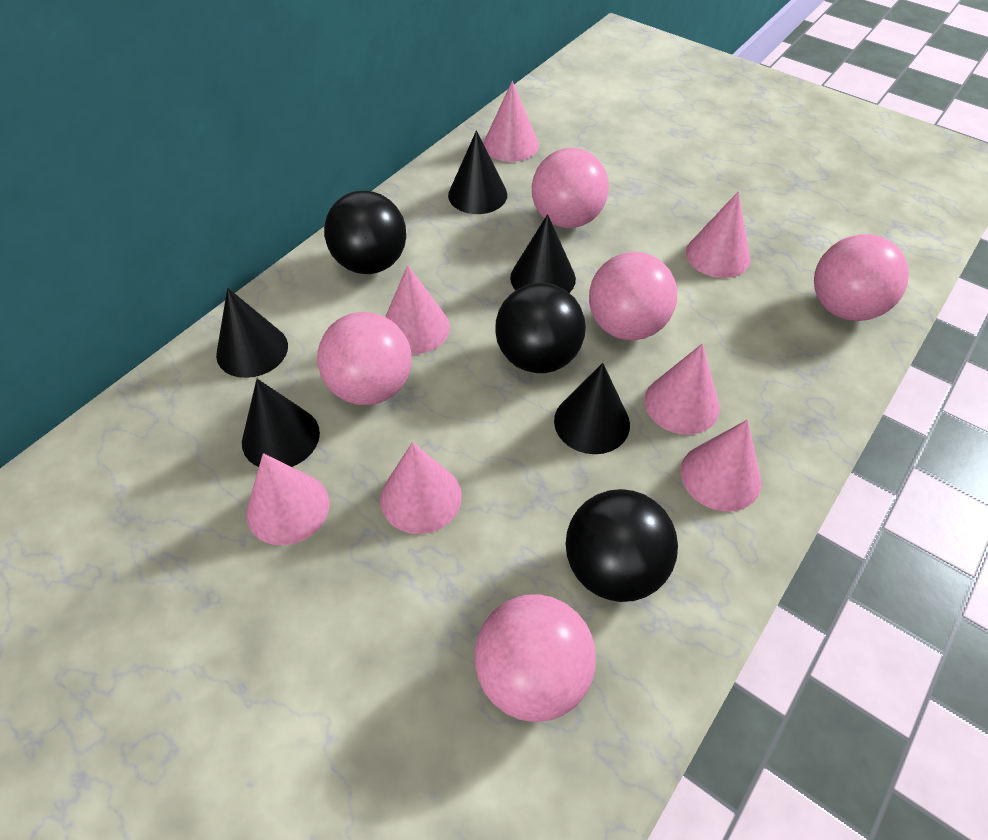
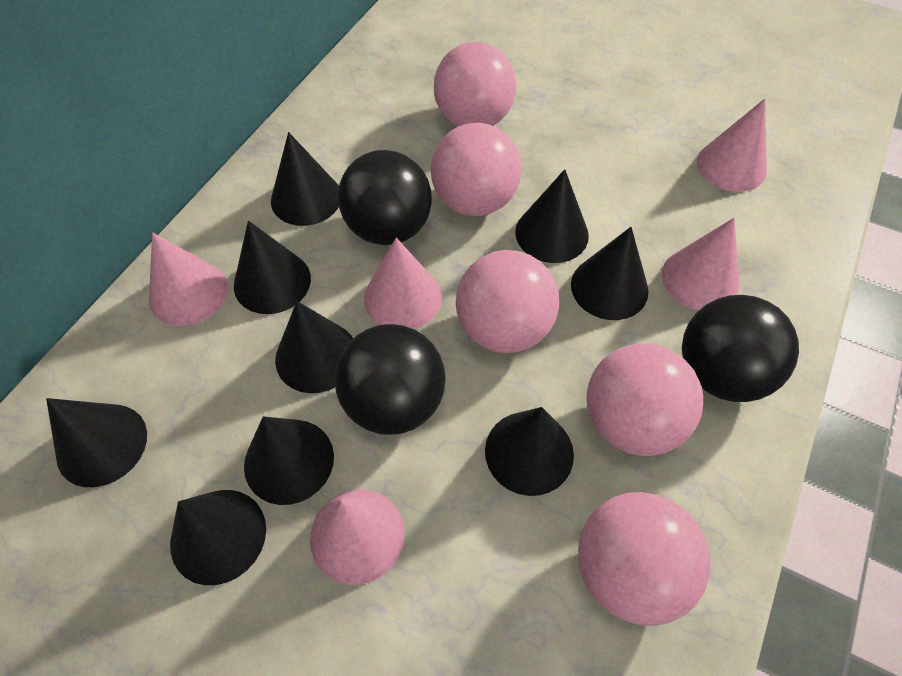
black cone: 5 -> 9
pink cone: 7 -> 5

